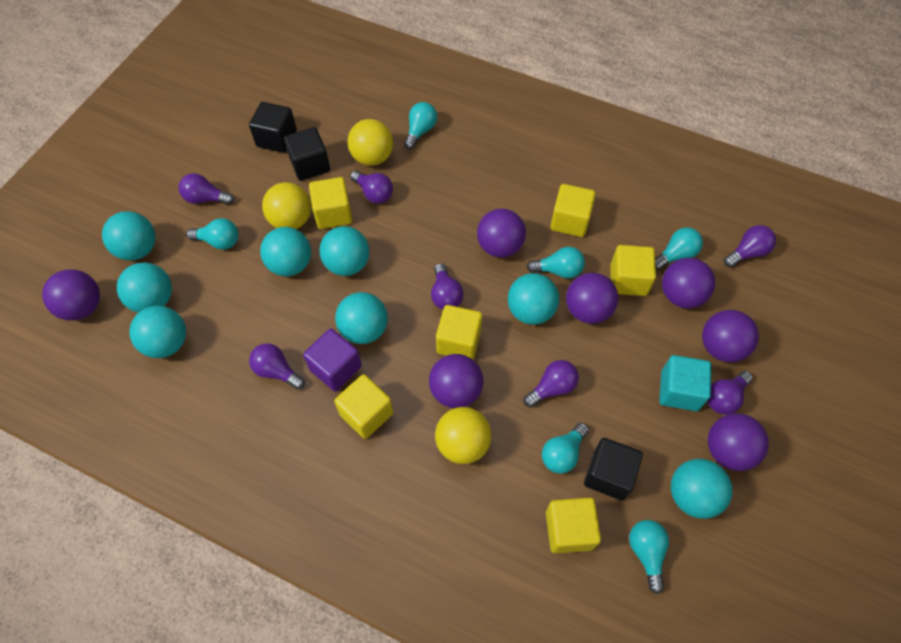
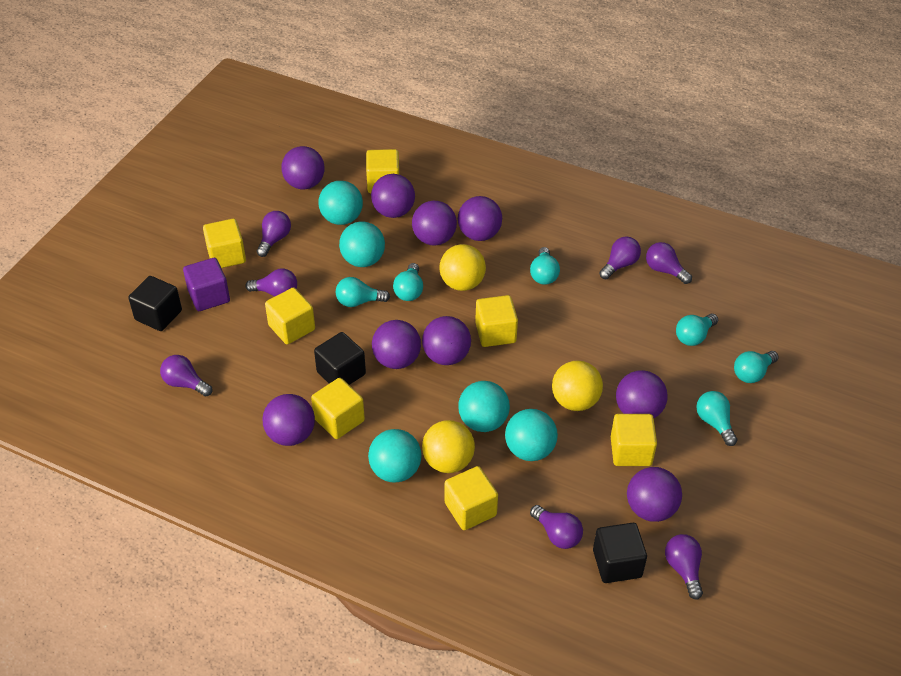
purple ball: 7 -> 9
turquoise ball: 8 -> 5
turquoise cube: 1 -> 0
yellow cube: 6 -> 7

